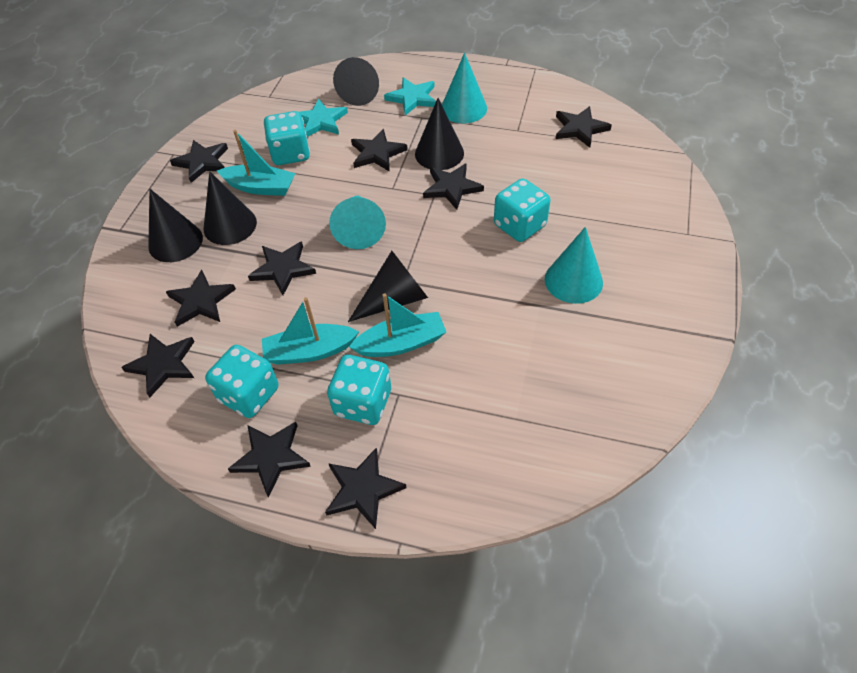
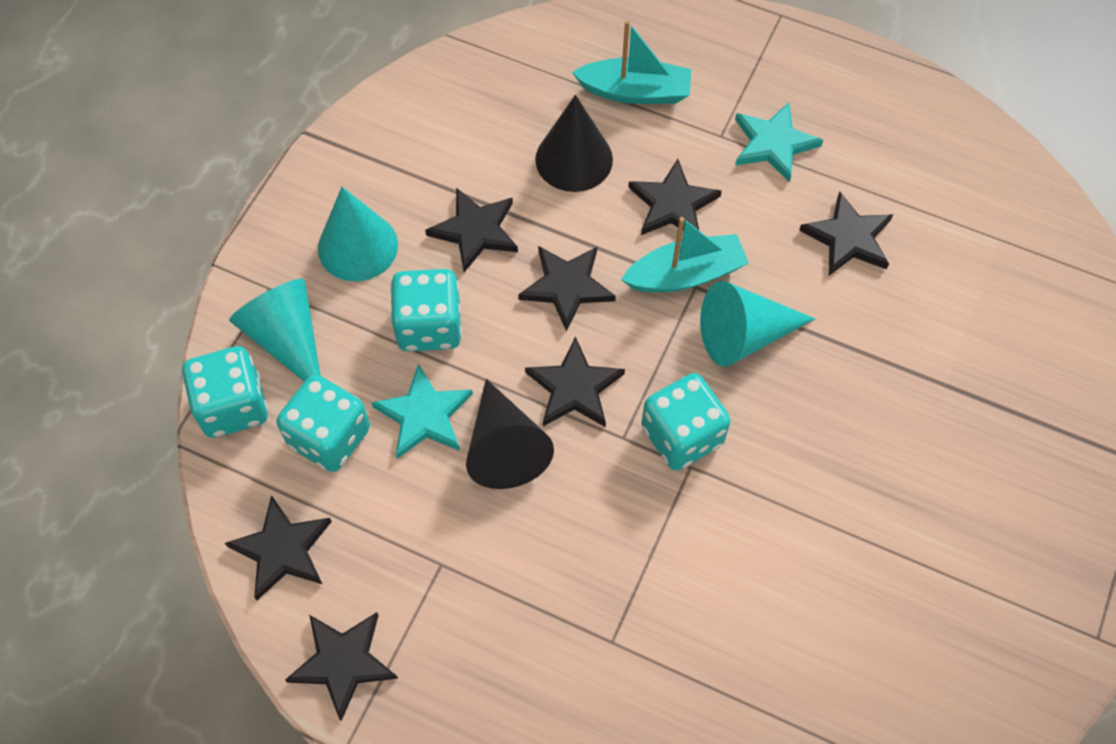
black cone: 5 -> 2
black star: 9 -> 7
turquoise boat: 3 -> 2

